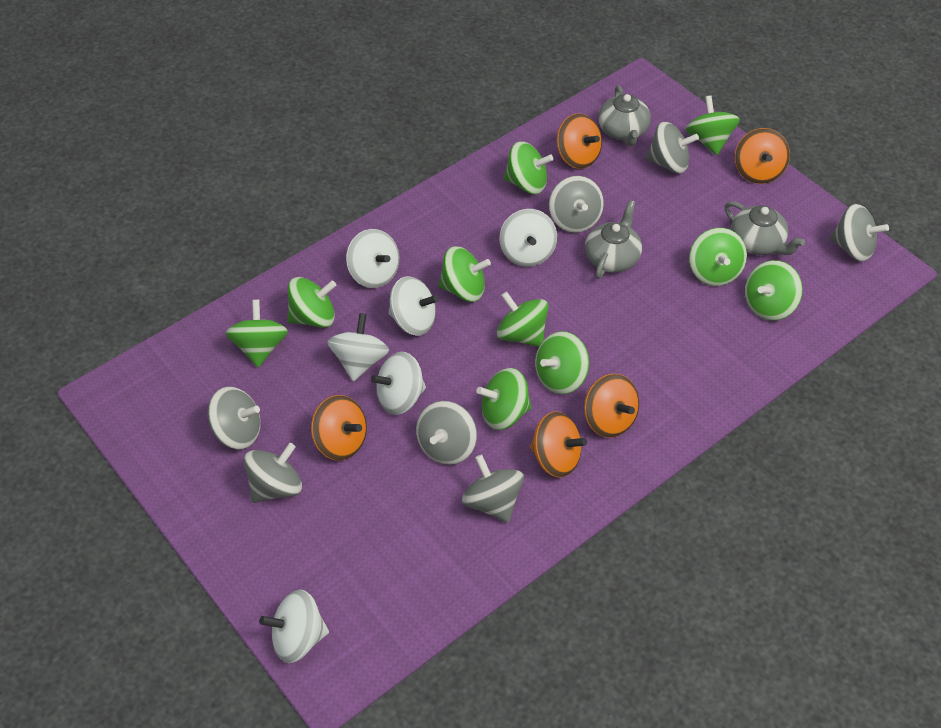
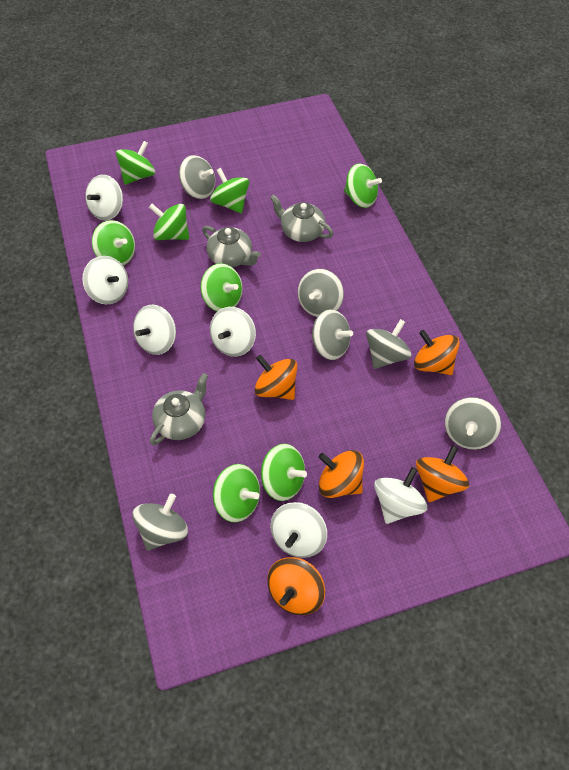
green spinning top: 10 -> 8
grey spinning top: 7 -> 6

